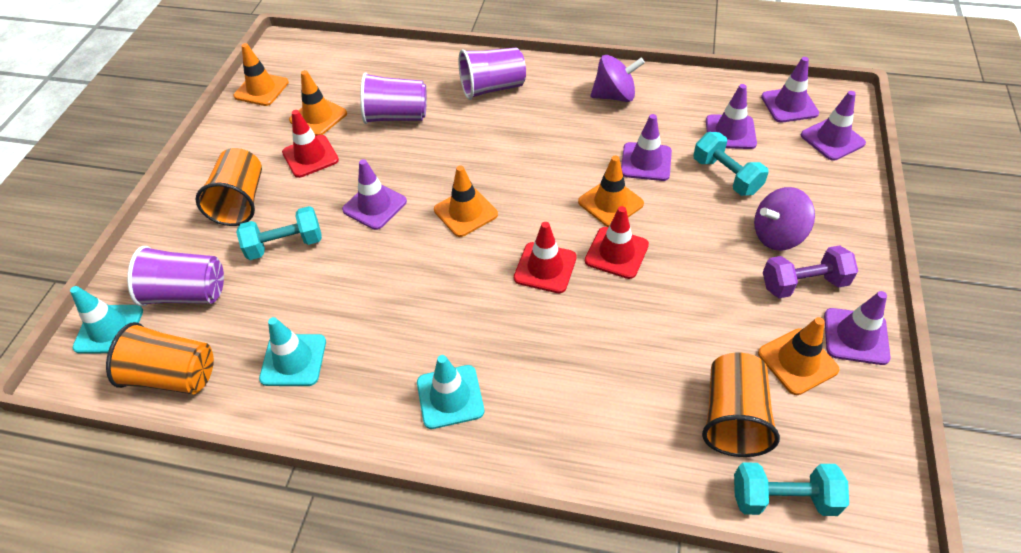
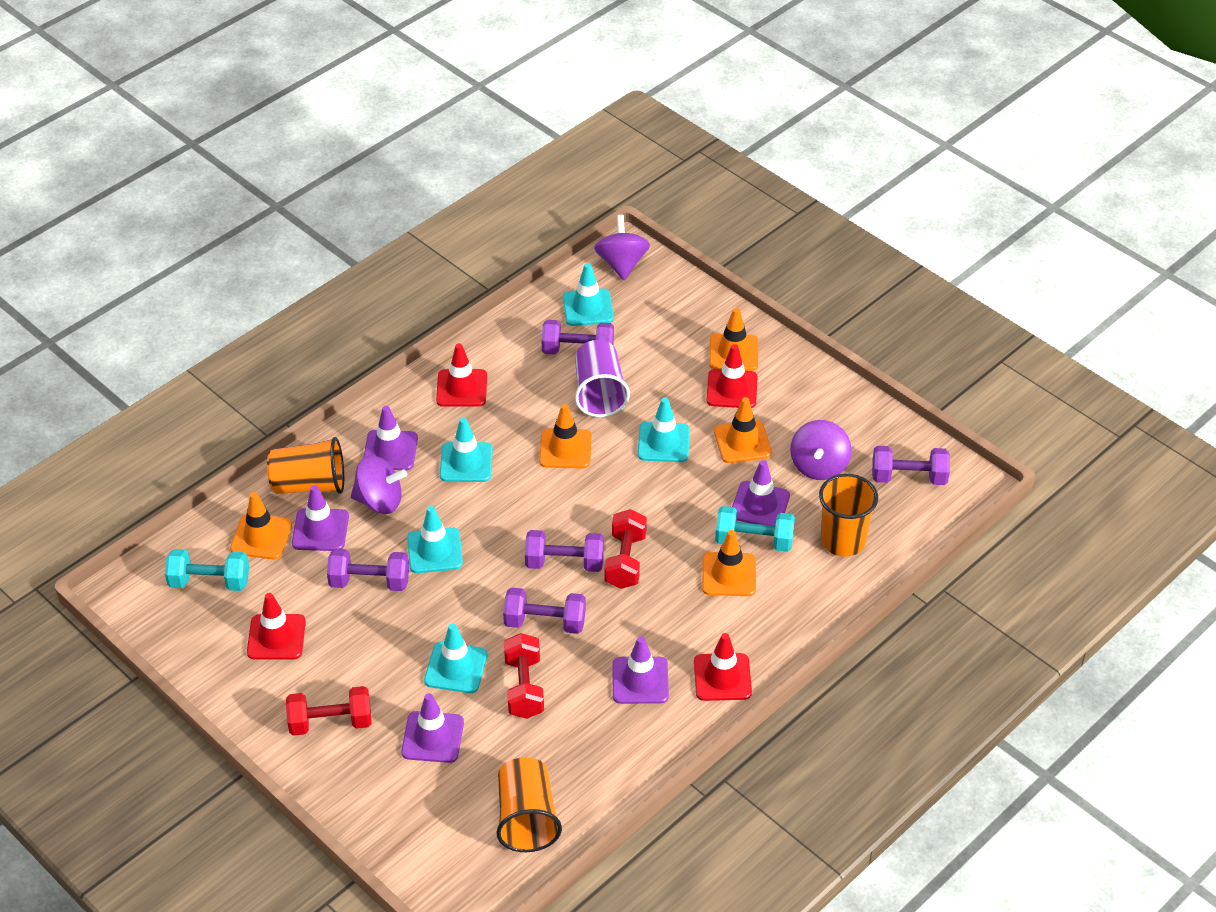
purple cup: 3 -> 1
purple dumbbell: 1 -> 5
purple spinning top: 2 -> 3
purple traffic cone: 6 -> 5
red dumbbell: 0 -> 3
red traffic cone: 3 -> 4
turquoise dumbbell: 3 -> 2
turquoise traffic cone: 3 -> 5

